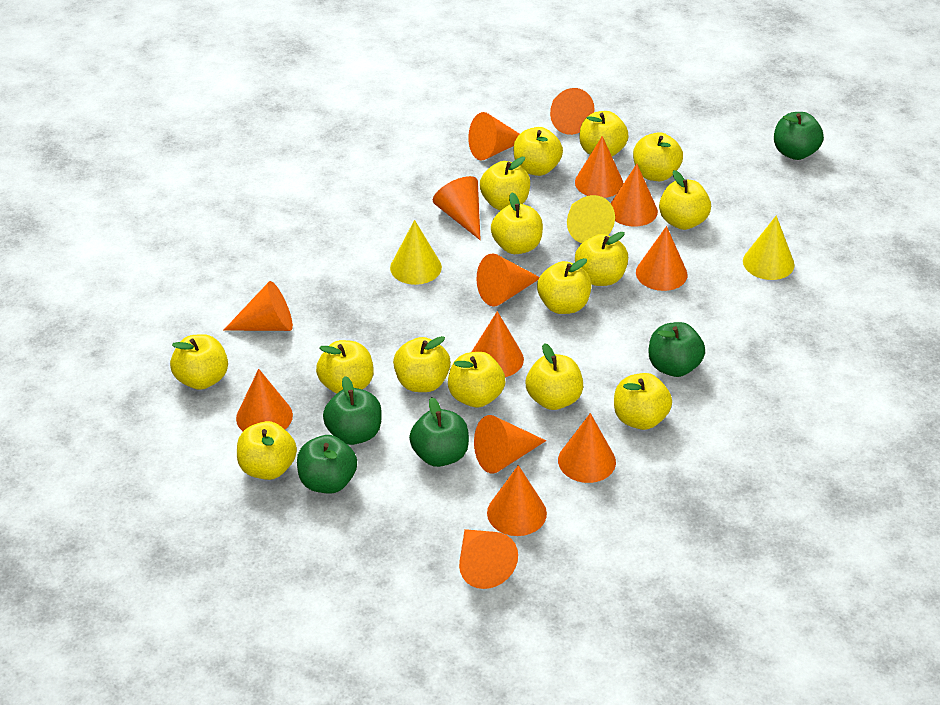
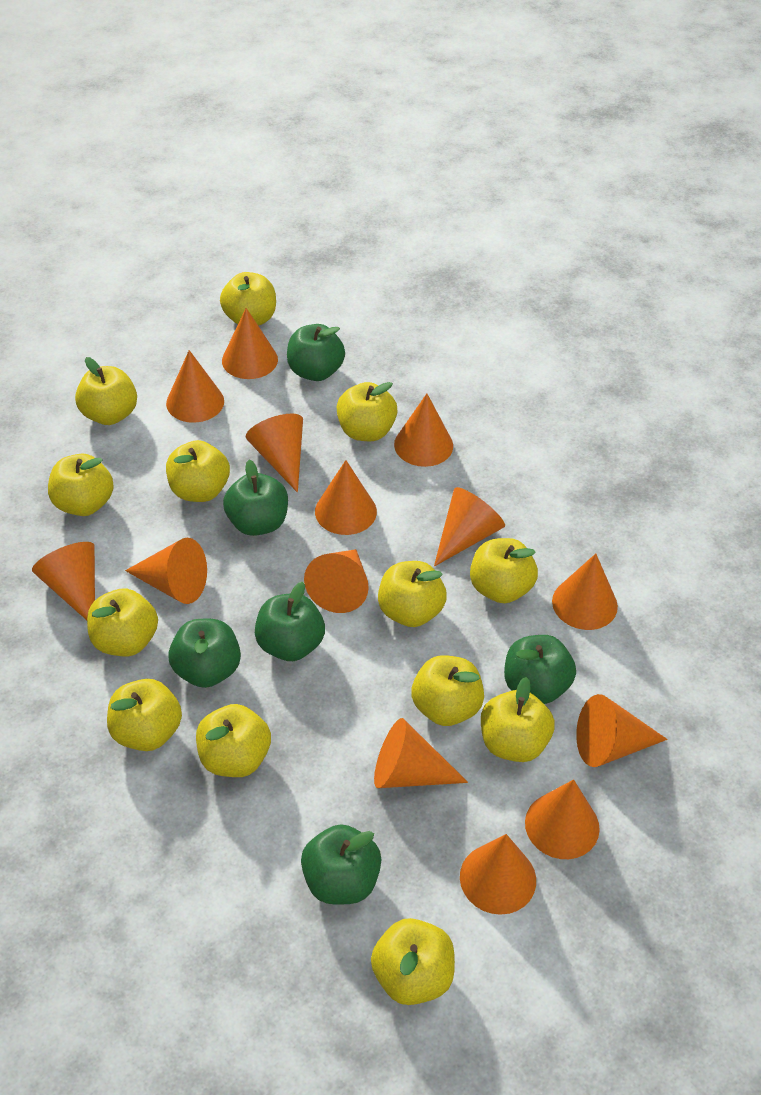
green apple: 5 -> 6
yellow apple: 15 -> 13
yellow cone: 3 -> 0

